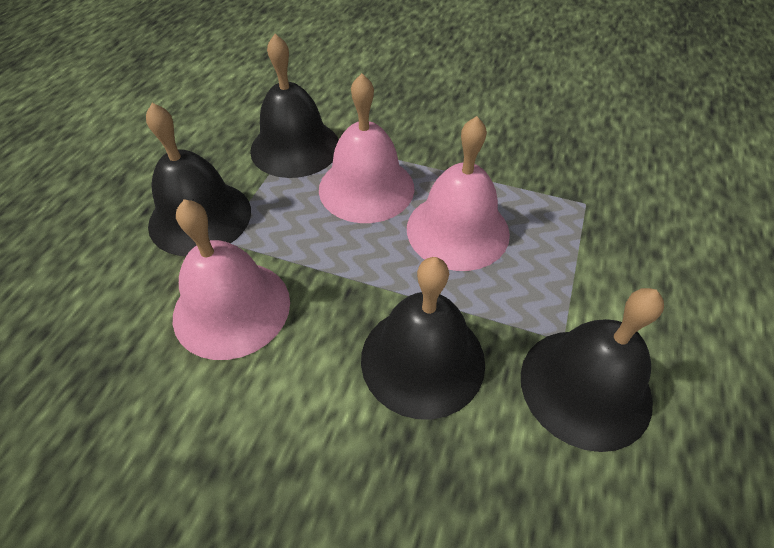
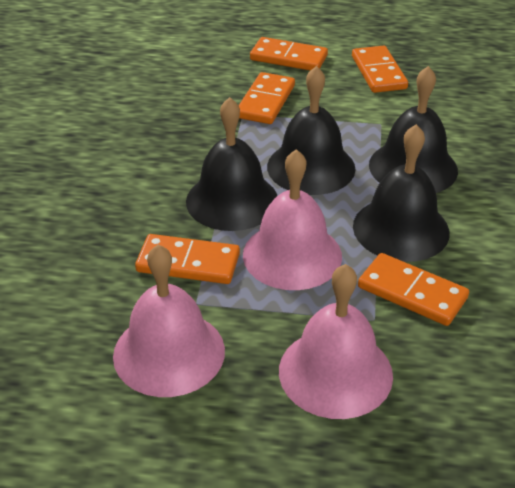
orange domino: 0 -> 5

